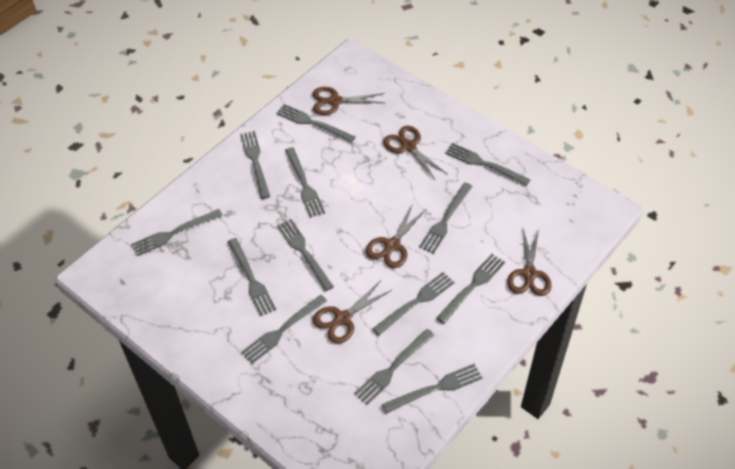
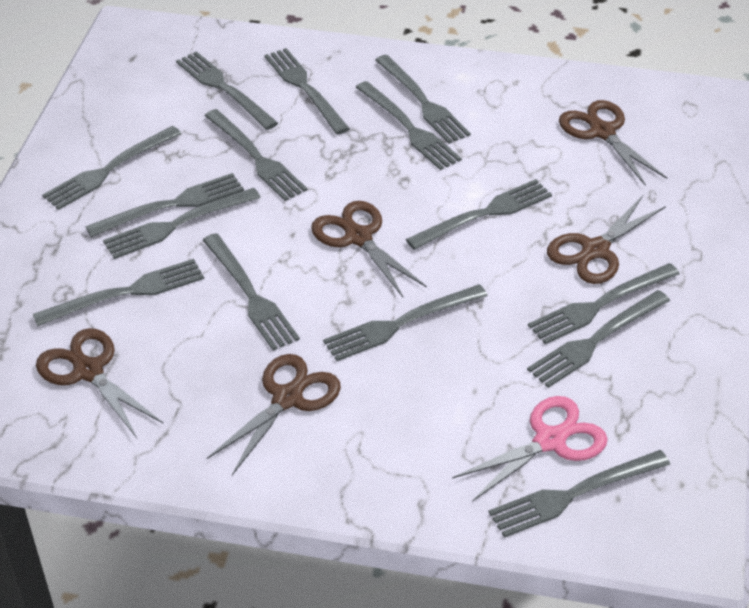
grey fork: 13 -> 15
pink scissors: 0 -> 1

